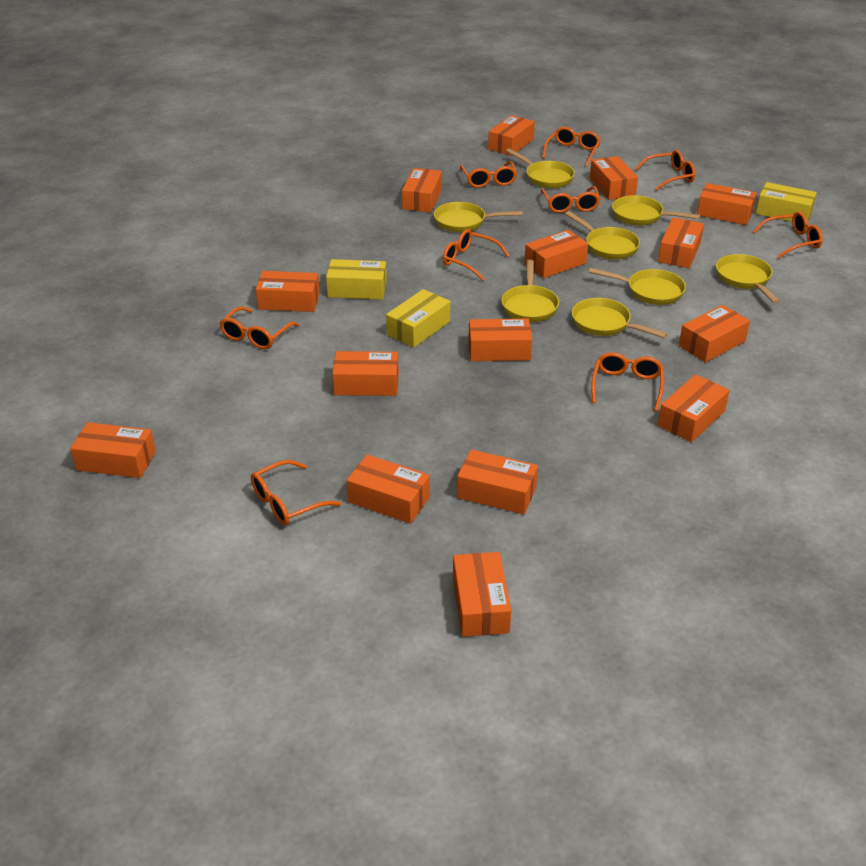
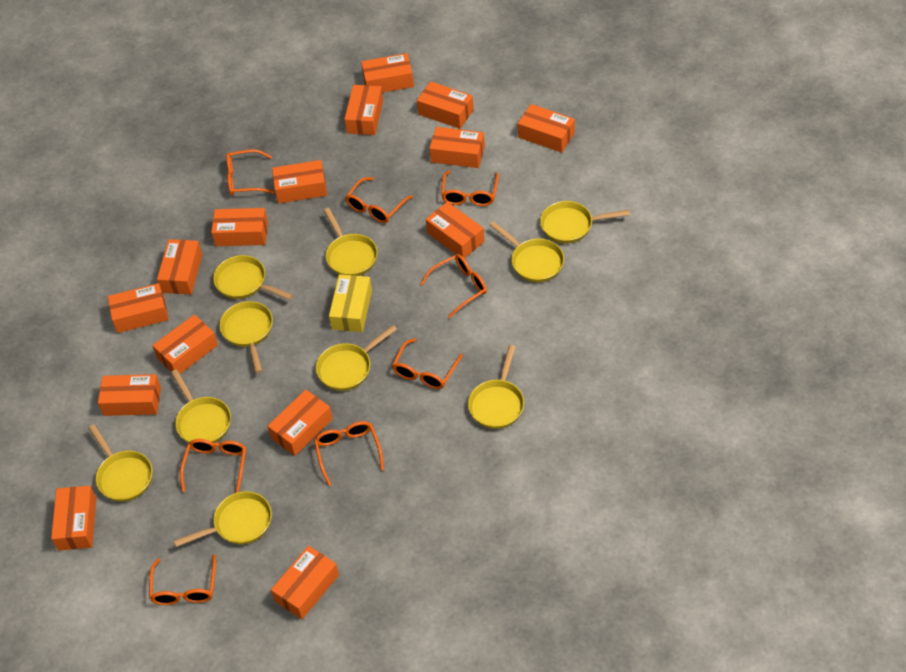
orange glasses: 9 -> 8
yellow box: 3 -> 1
yellow pan: 8 -> 10

